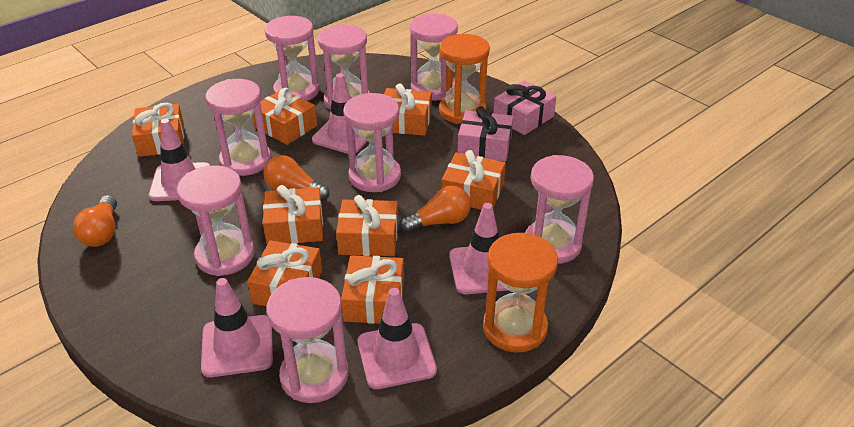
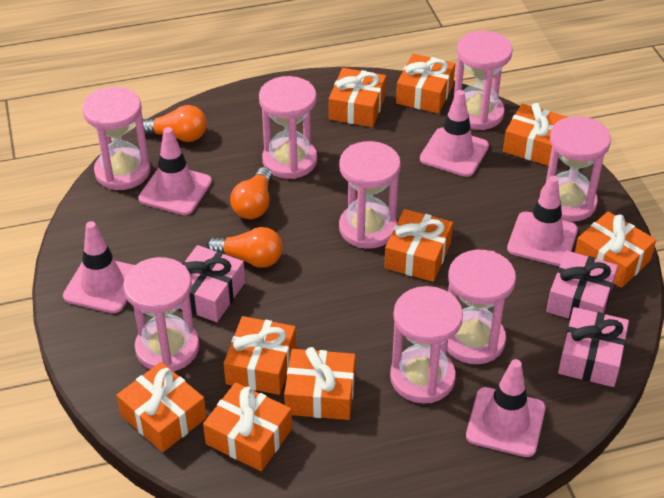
orange gift: 8 -> 9
orange hourglass: 2 -> 0
pink gift: 2 -> 3

